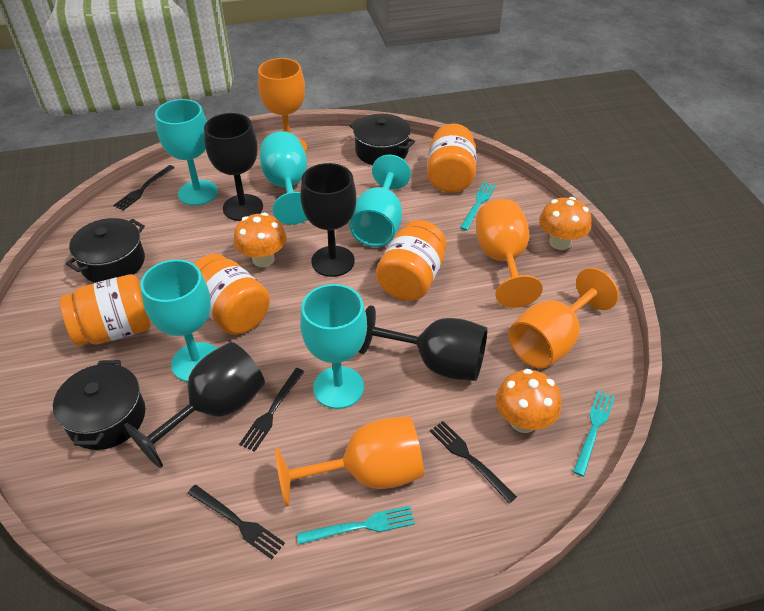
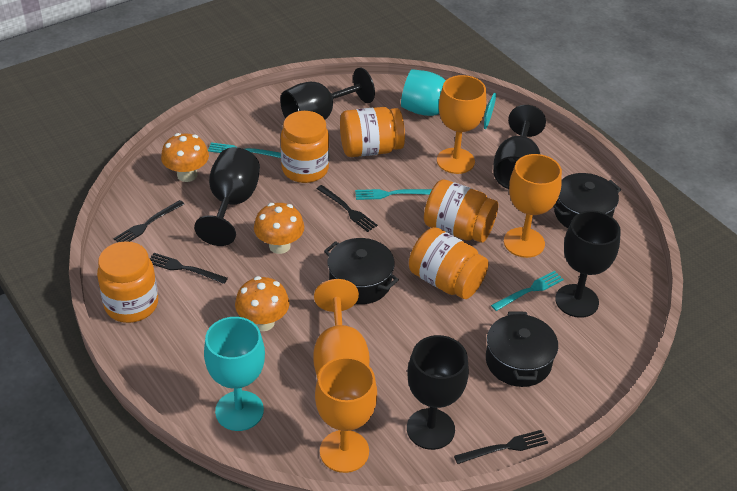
black goblet: 4 -> 5
orange jar: 4 -> 5
turquoise goblet: 5 -> 2

